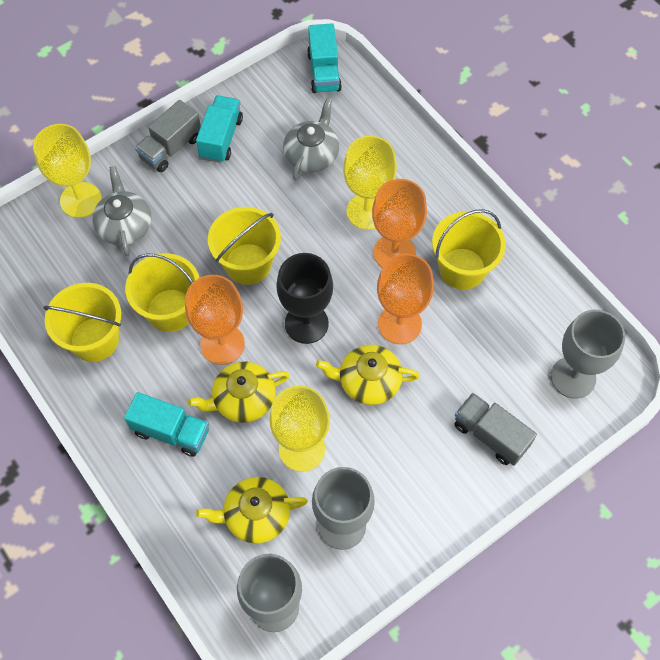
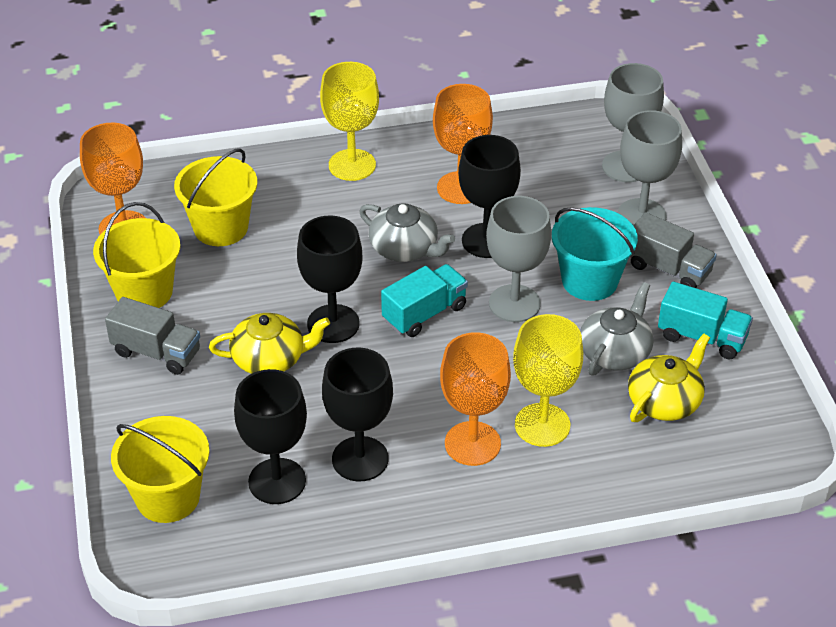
black goblet: 1 -> 4
turquoise bucket: 0 -> 1
turquoise truck: 3 -> 2
yellow bucket: 4 -> 3
yellow goblet: 3 -> 2
yellow teapot: 3 -> 2

